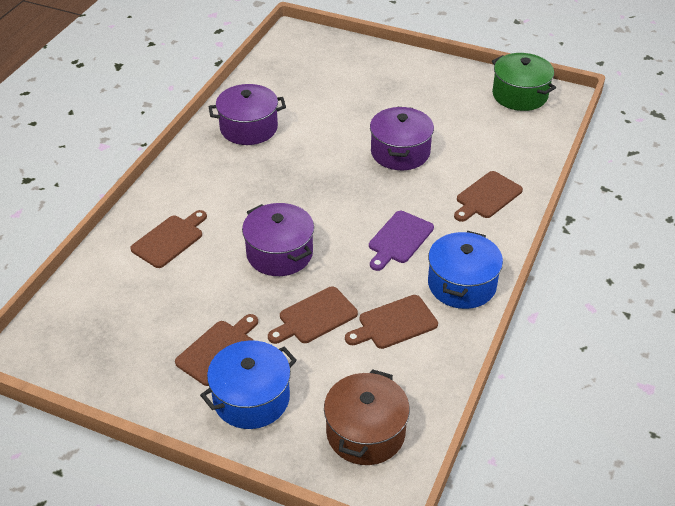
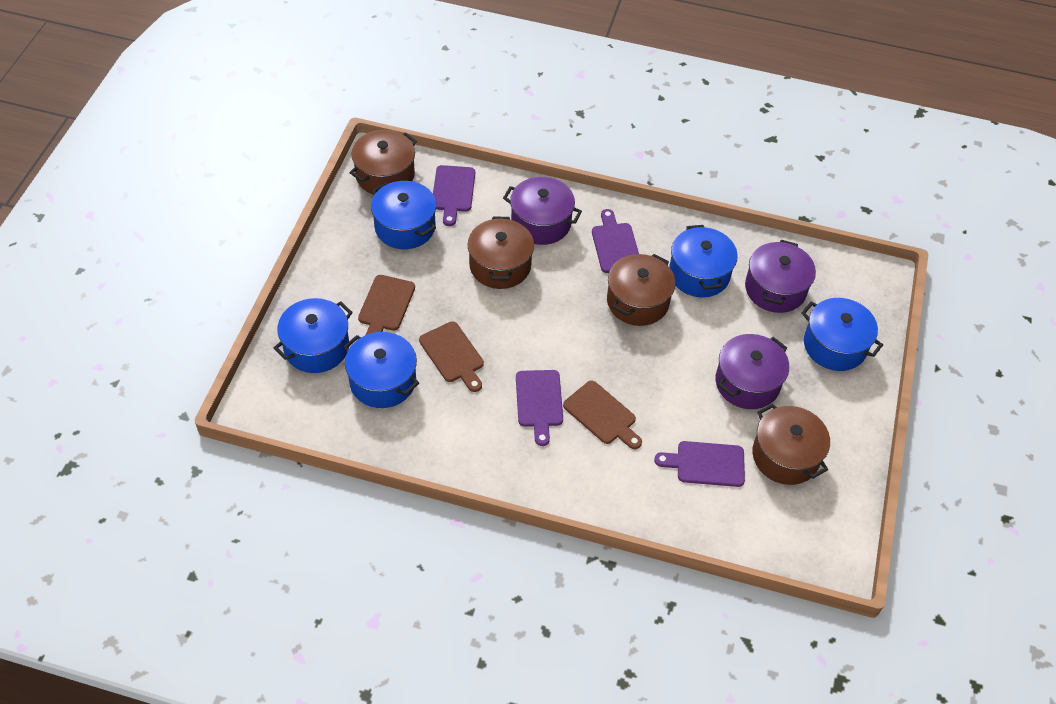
blue pot: 2 -> 5
brown cutting board: 5 -> 3
brown pot: 1 -> 4
green pot: 1 -> 0
purple cutting board: 1 -> 4

